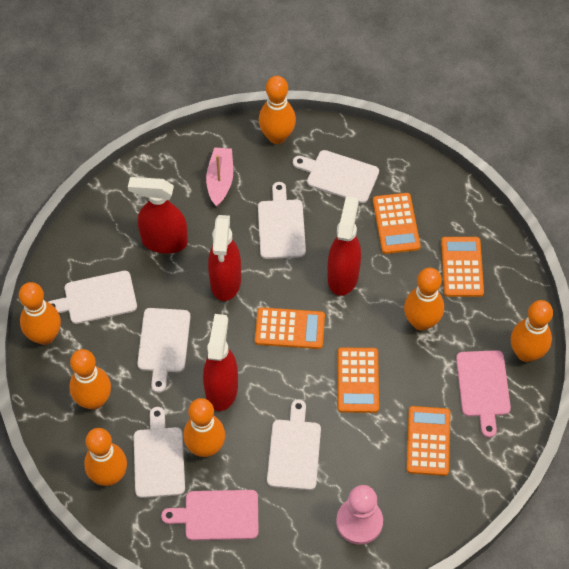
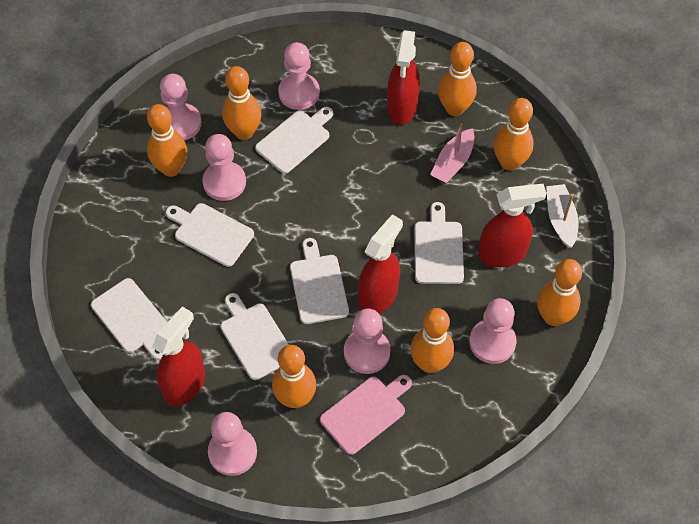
orange calculator: 5 -> 0
pink cutting board: 2 -> 1
pink pawn: 1 -> 6
white boat: 0 -> 1

